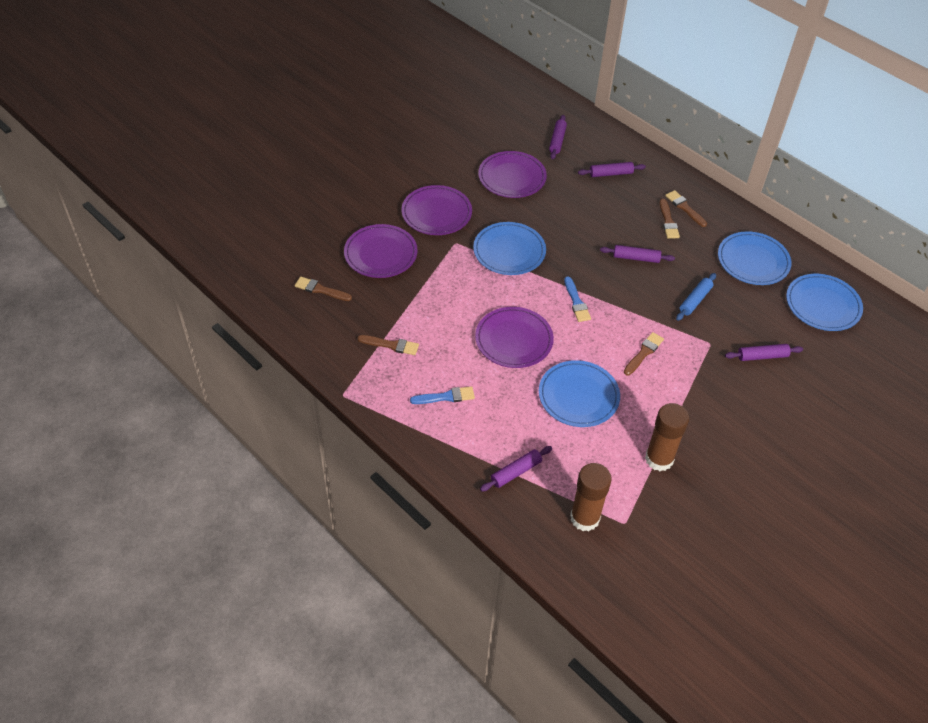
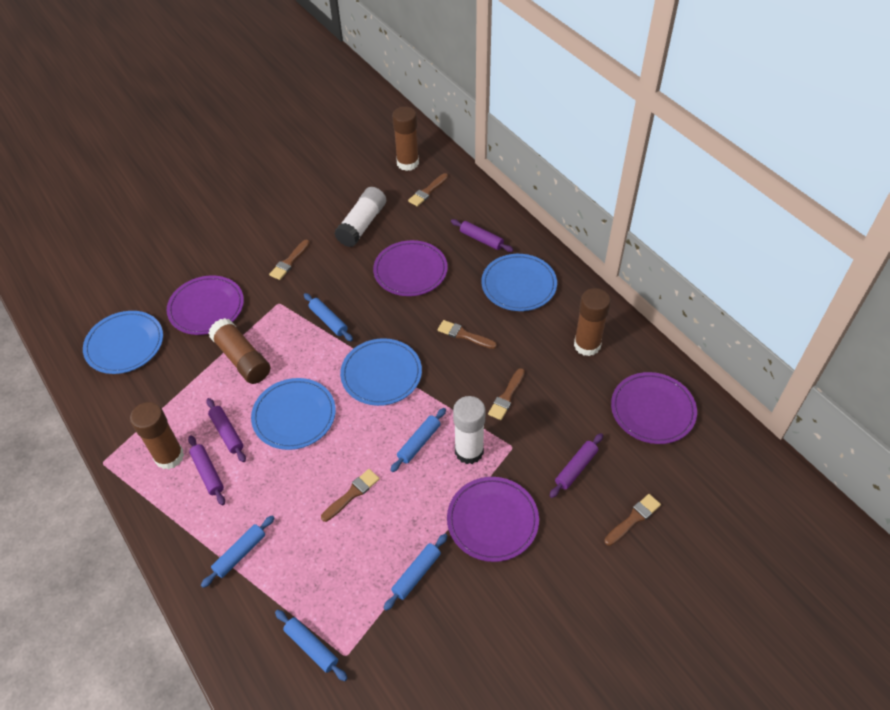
blue brush: 2 -> 0
blue rolling pin: 1 -> 5
brown brush: 5 -> 6
brown glue stick: 2 -> 4
purple rolling pin: 5 -> 4
white glue stick: 0 -> 2

